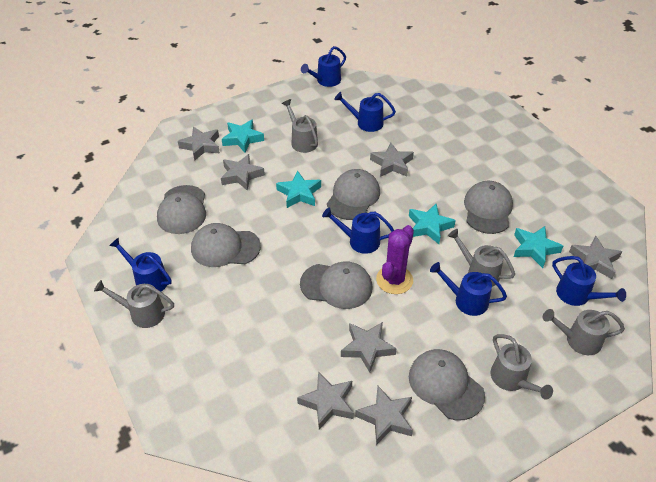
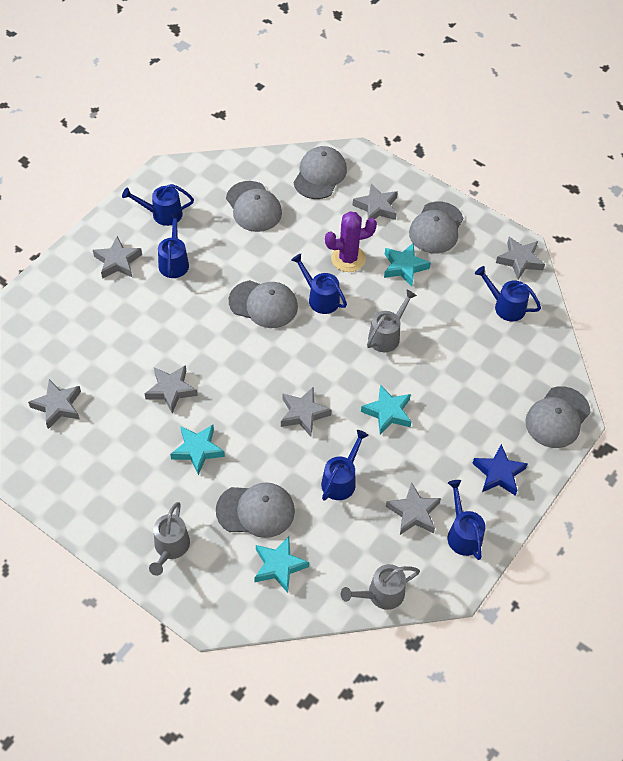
blue star: 0 -> 1
grey watering can: 5 -> 3

